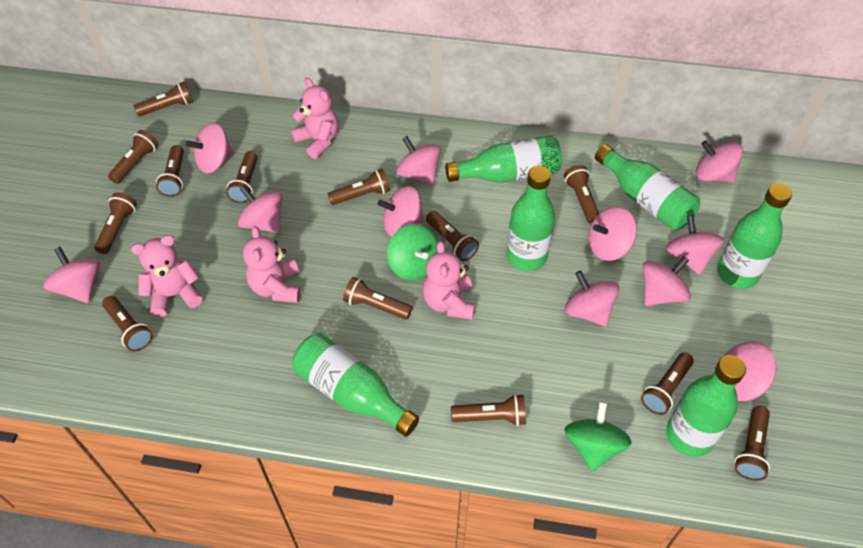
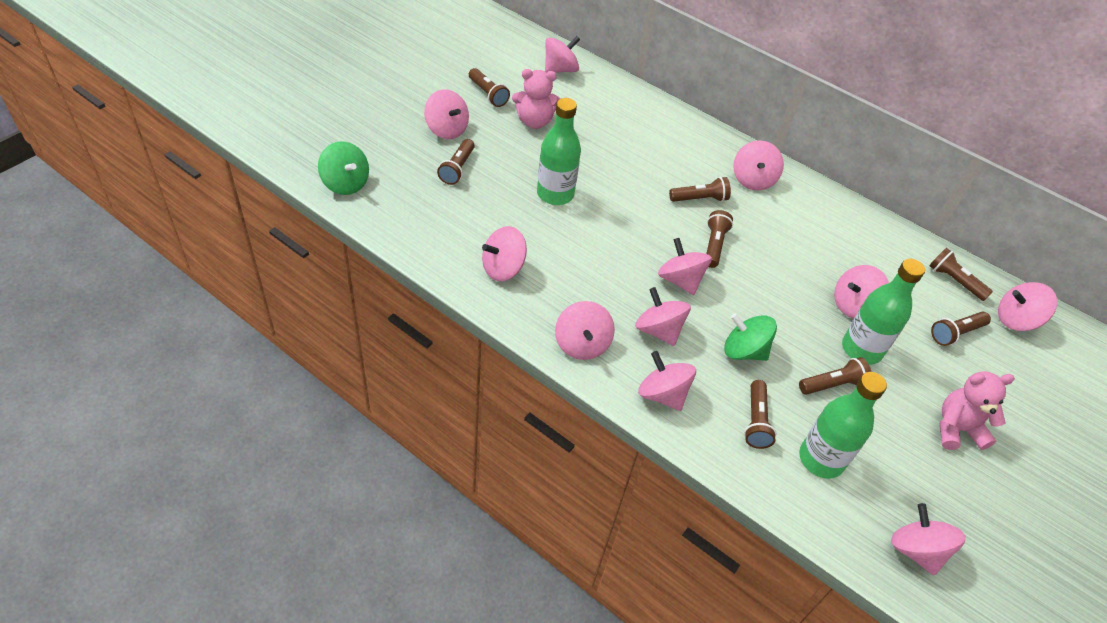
brown flashlight: 13 -> 8
green bottle: 6 -> 3
pink teddy bear: 4 -> 2

